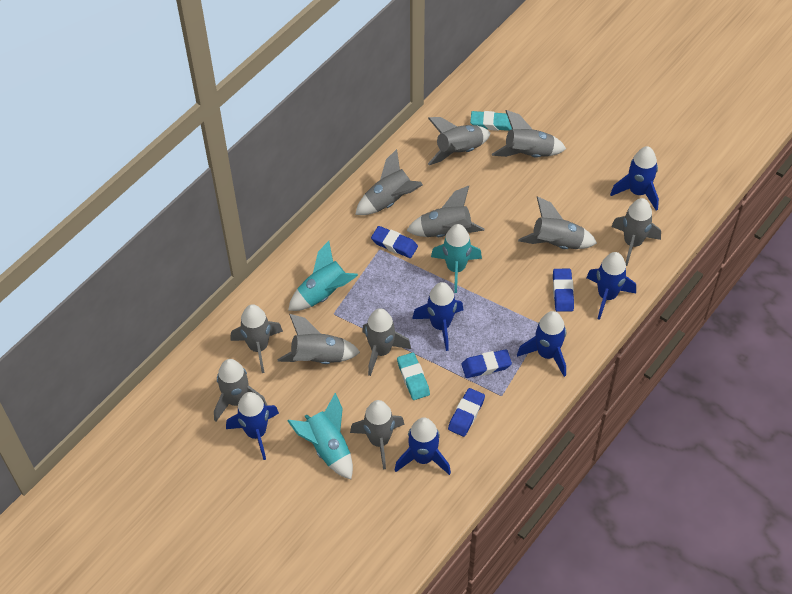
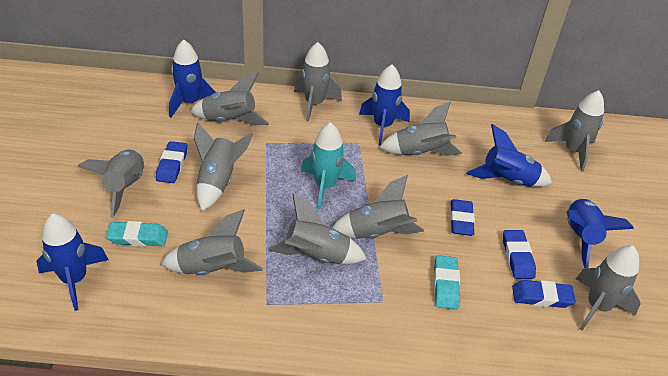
blue rocket: 6 -> 5
grey rocket: 11 -> 10
turquoise rocket: 3 -> 1

